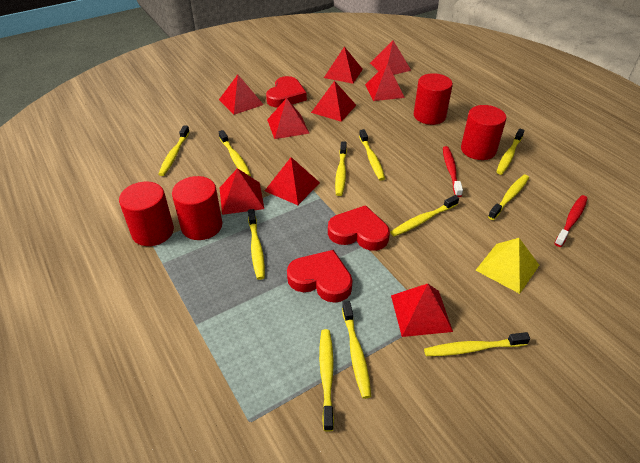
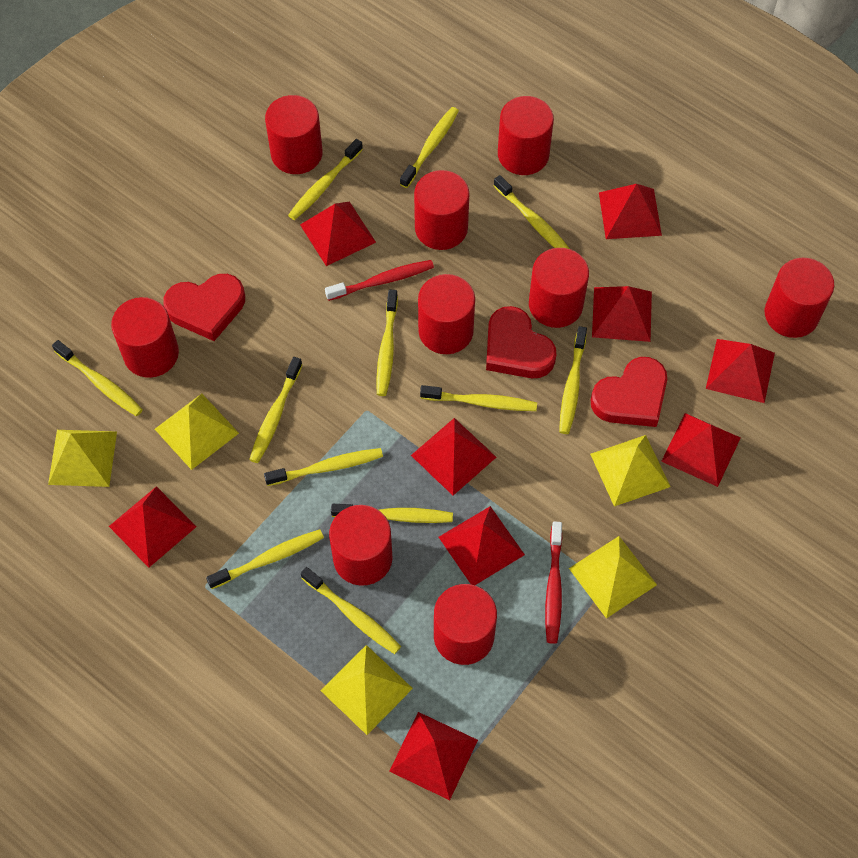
red cylinder: 4 -> 9
yellow pyramid: 1 -> 5
yellow toothbrush: 11 -> 12

